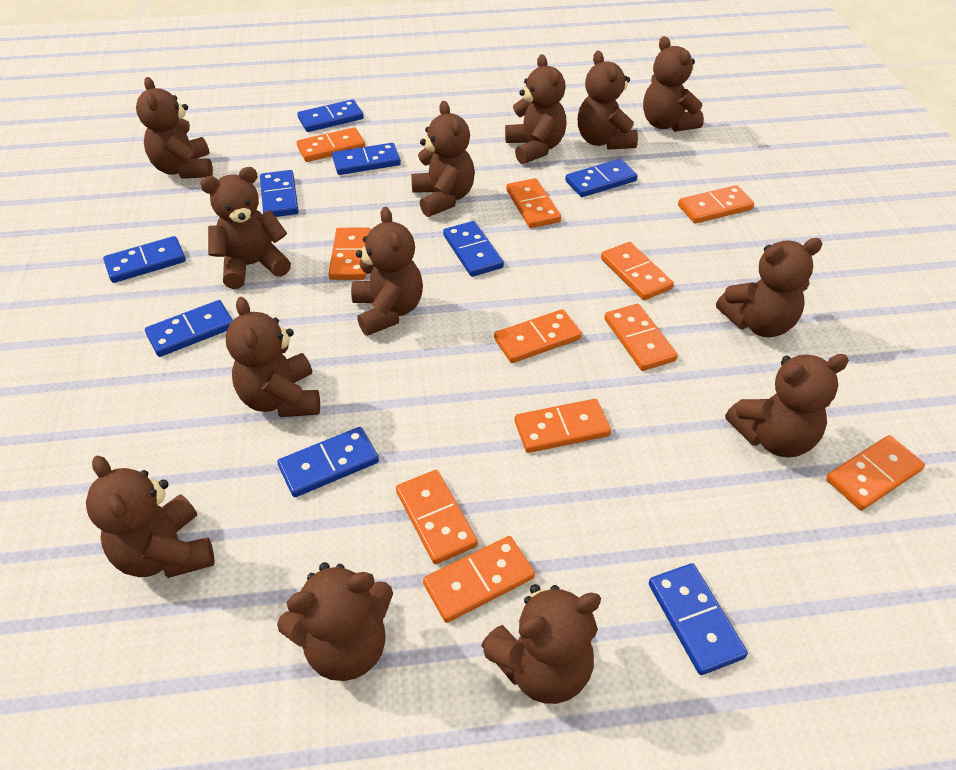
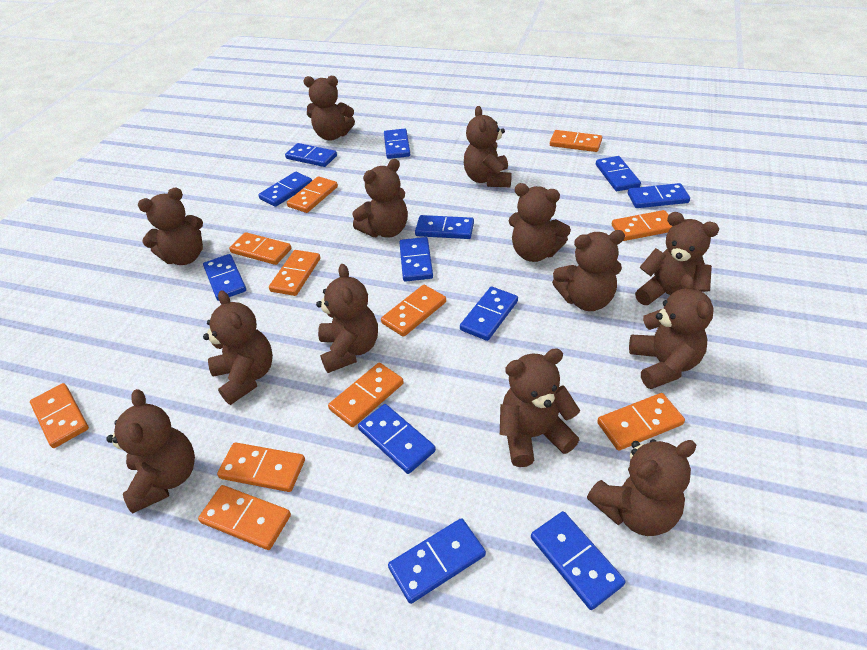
blue domino: 9 -> 12

